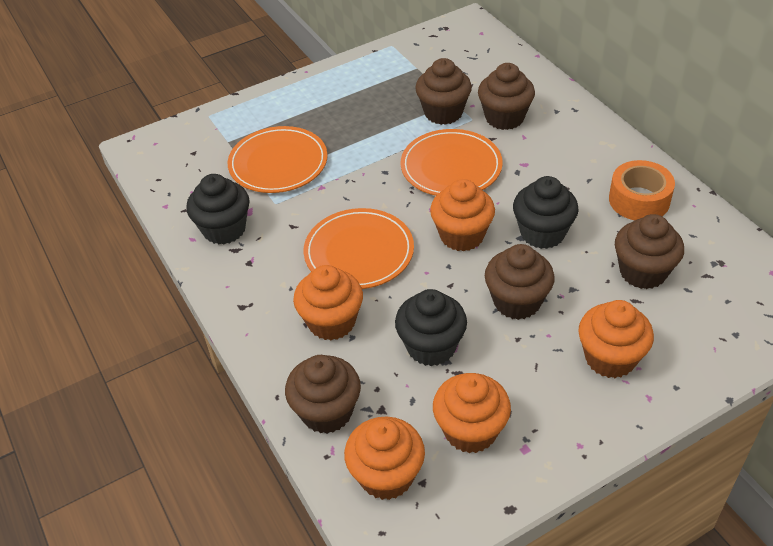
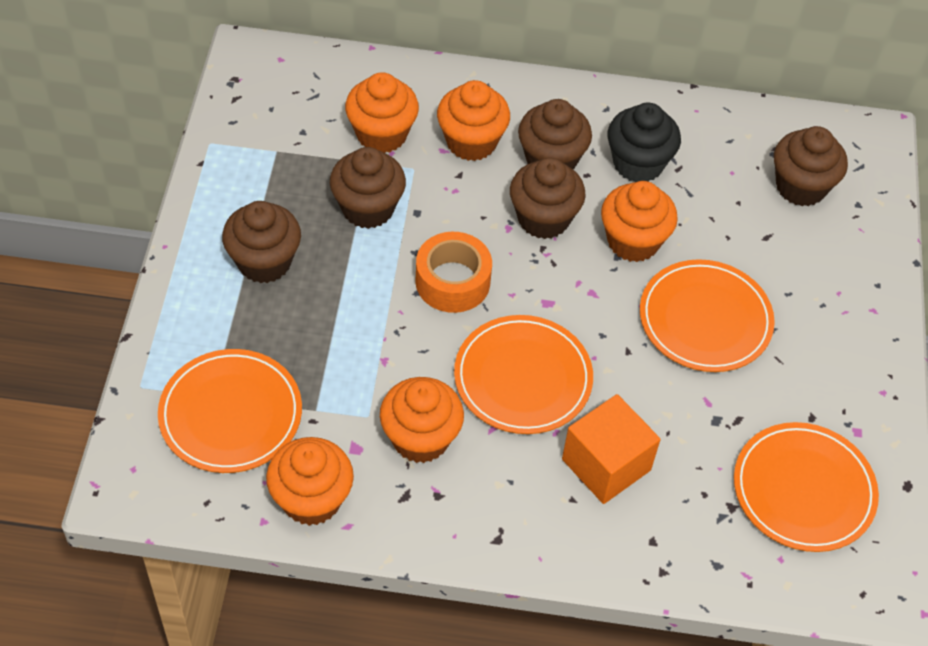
black cupcake: 3 -> 1
orange cube: 0 -> 1
orange plate: 3 -> 4

